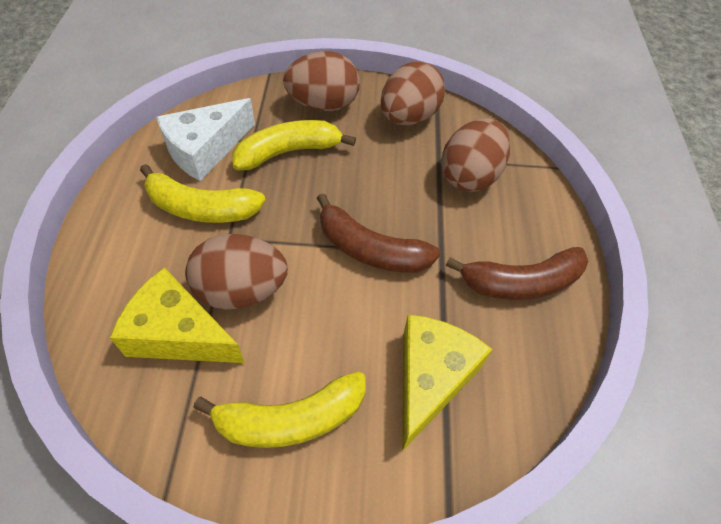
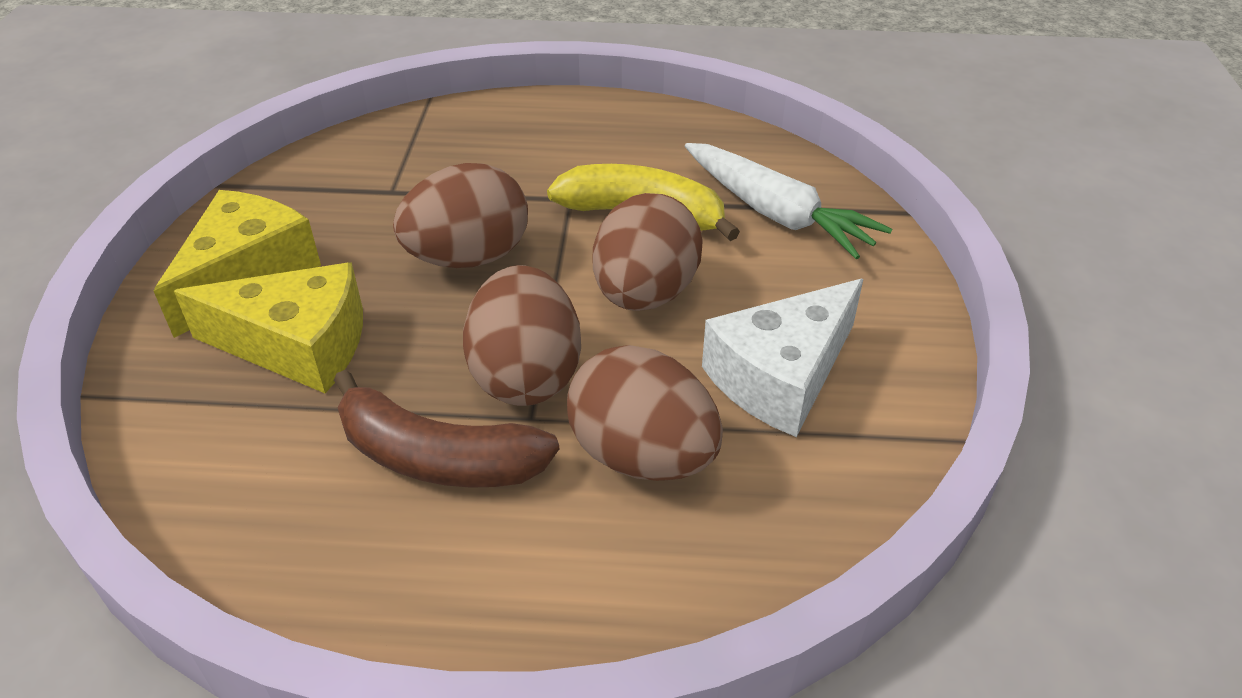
brown banana: 2 -> 1
white carrot: 0 -> 1
yellow banana: 3 -> 1

